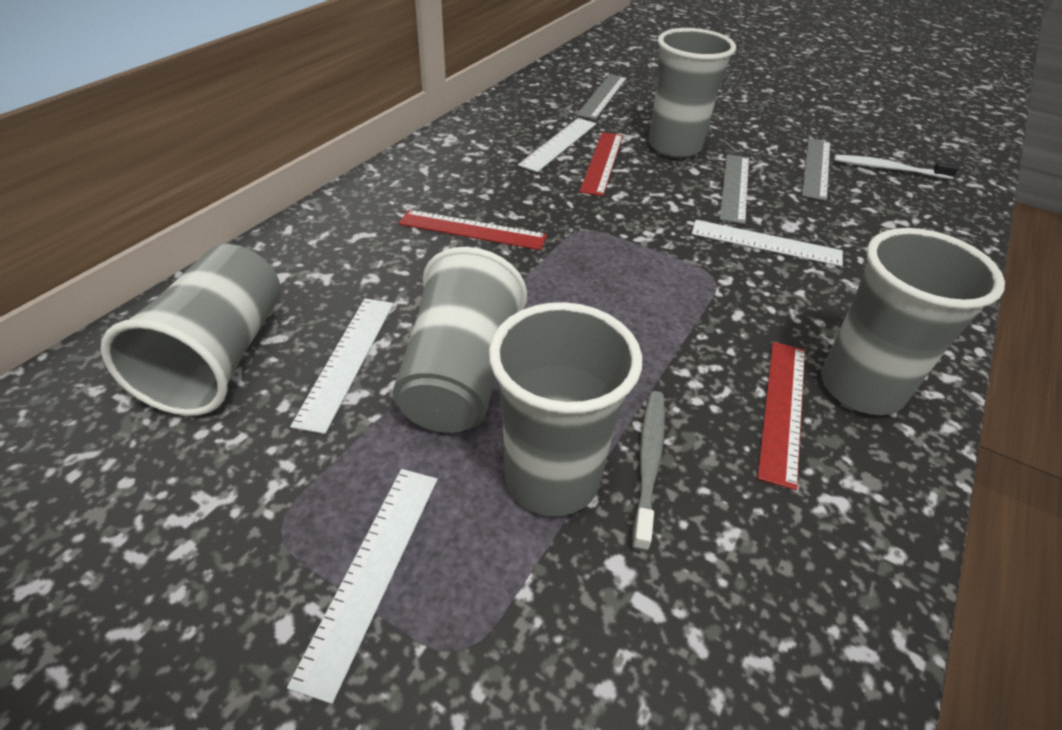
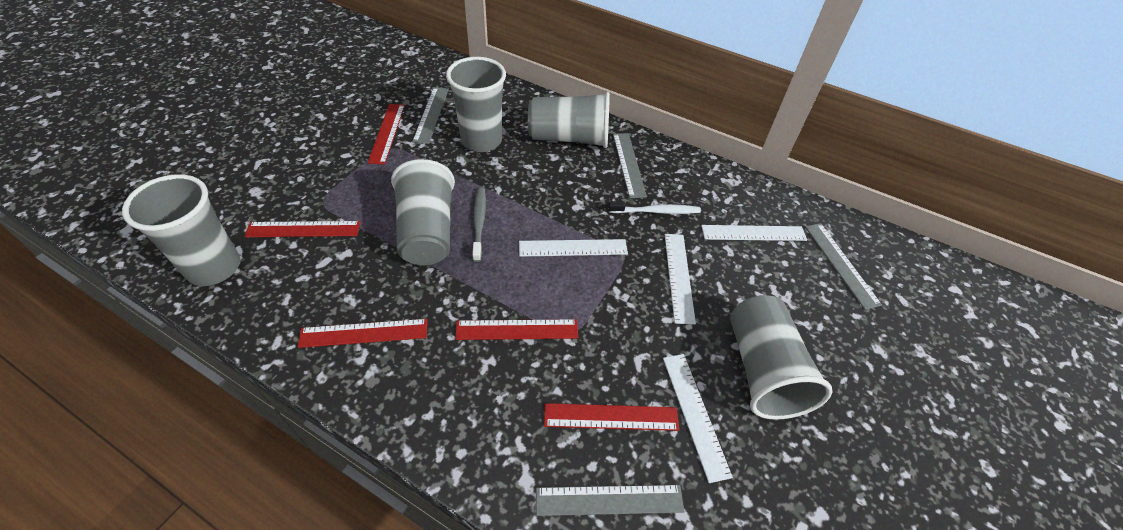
grey ruler: 3 -> 4
red ruler: 3 -> 5

